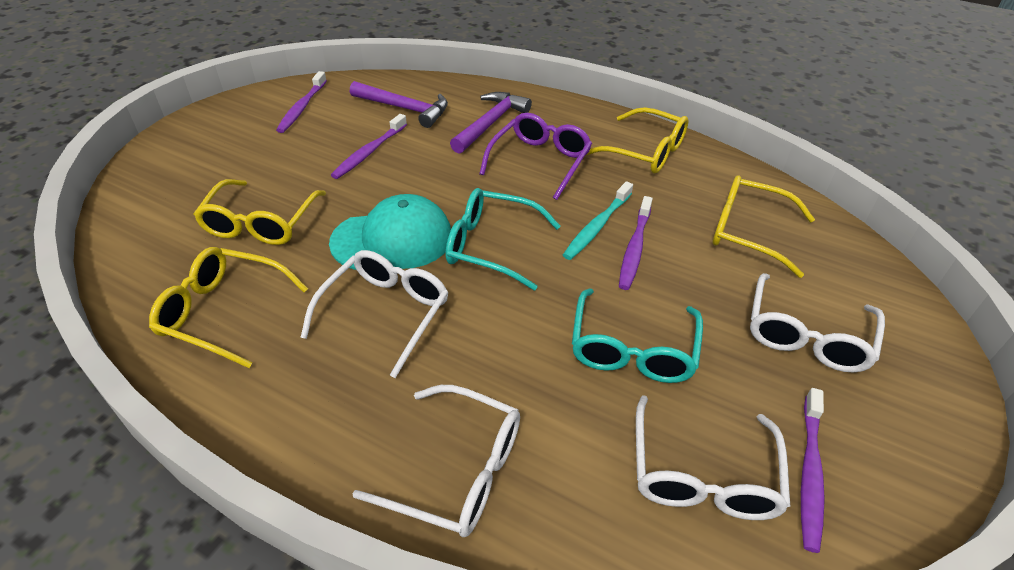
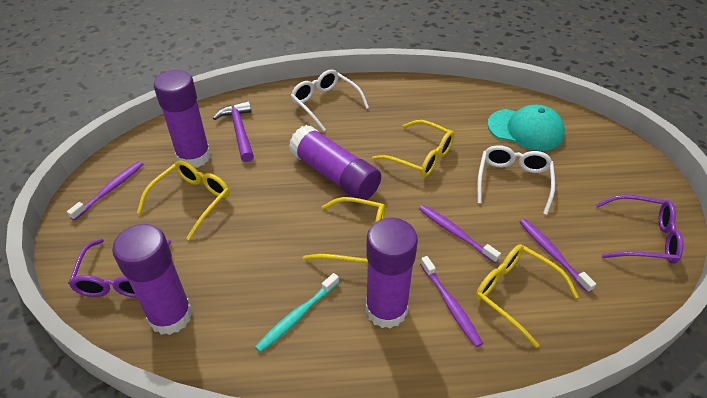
purple glasses: 1 -> 2
purple glue stick: 0 -> 4
purple hammer: 2 -> 1
turquoise glasses: 2 -> 0
white glasses: 4 -> 2

